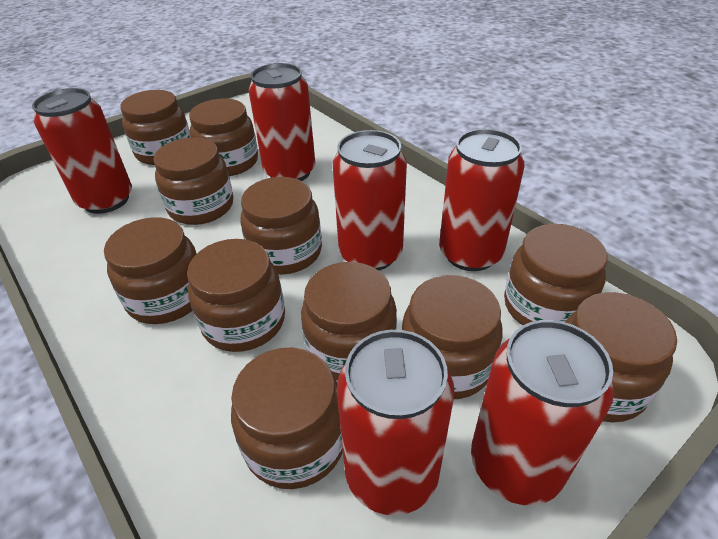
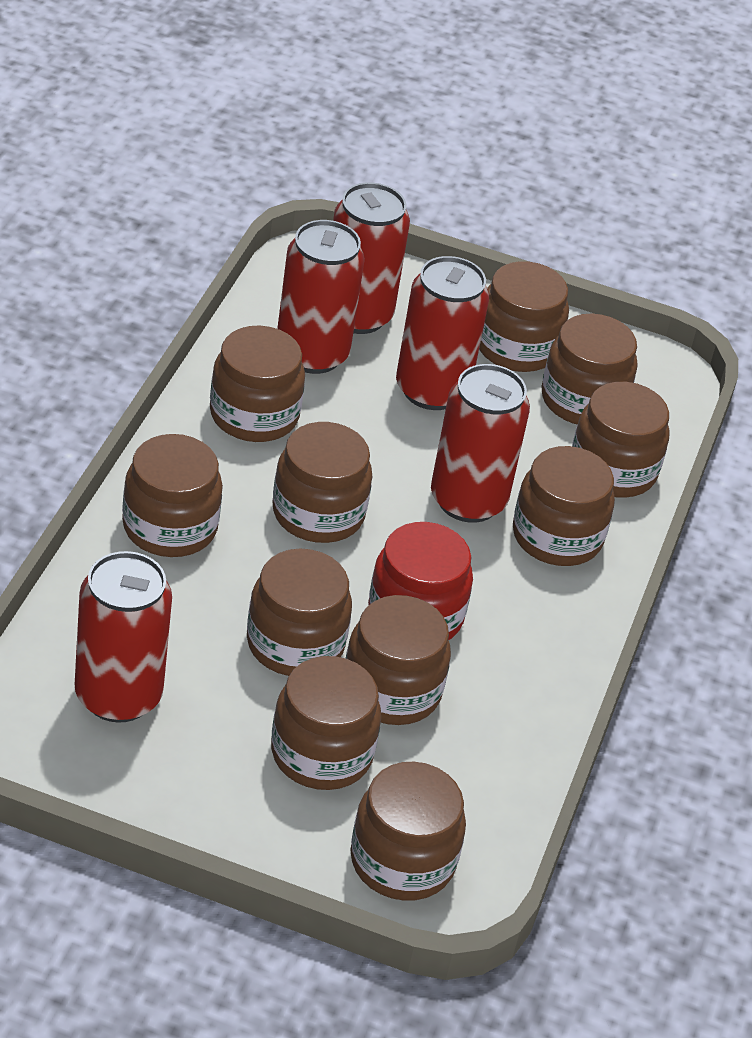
red can: 6 -> 5
red jar: 0 -> 1

